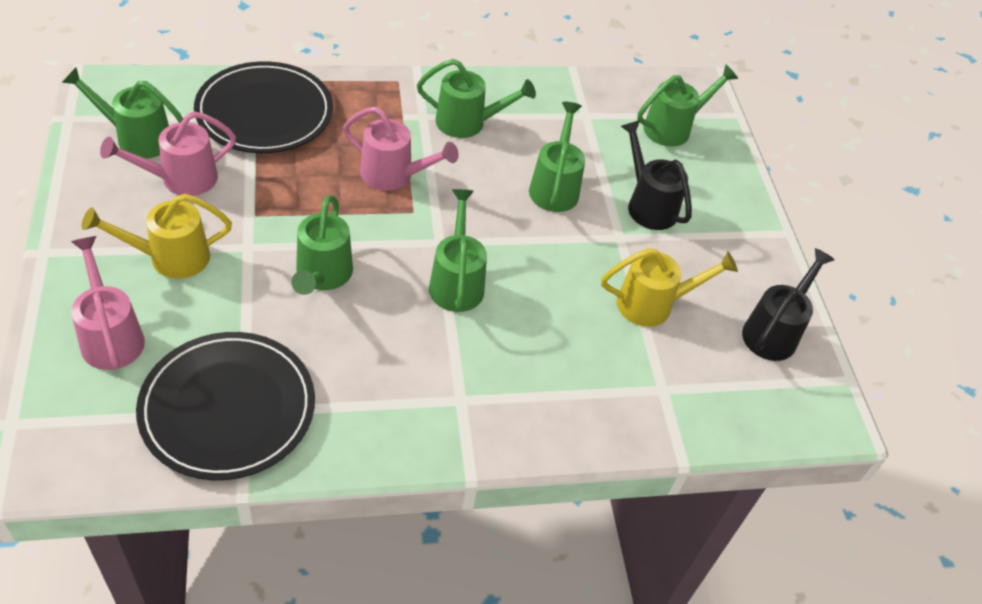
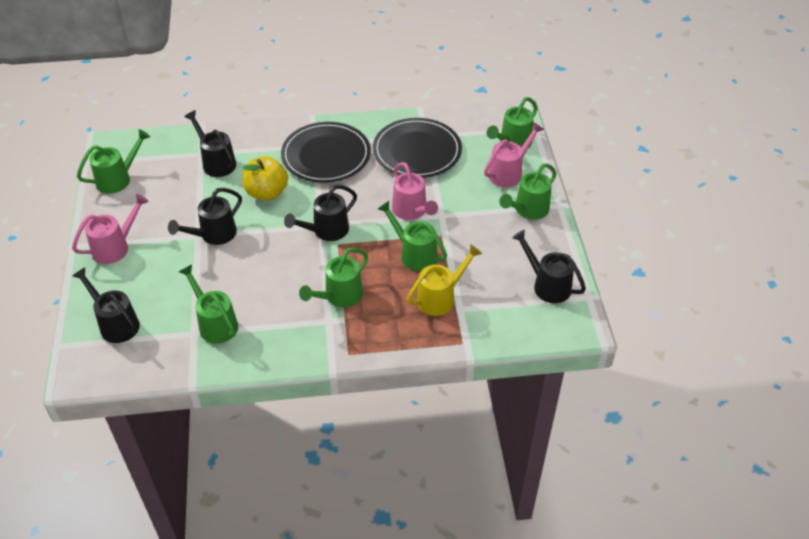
black watering can: 2 -> 5
yellow apple: 0 -> 1
yellow watering can: 2 -> 1

